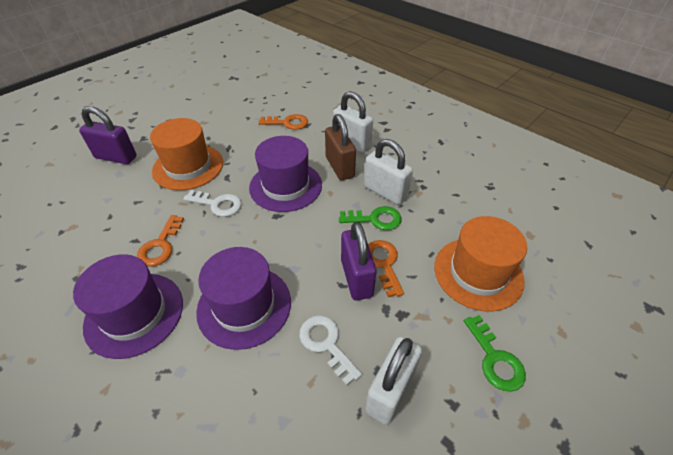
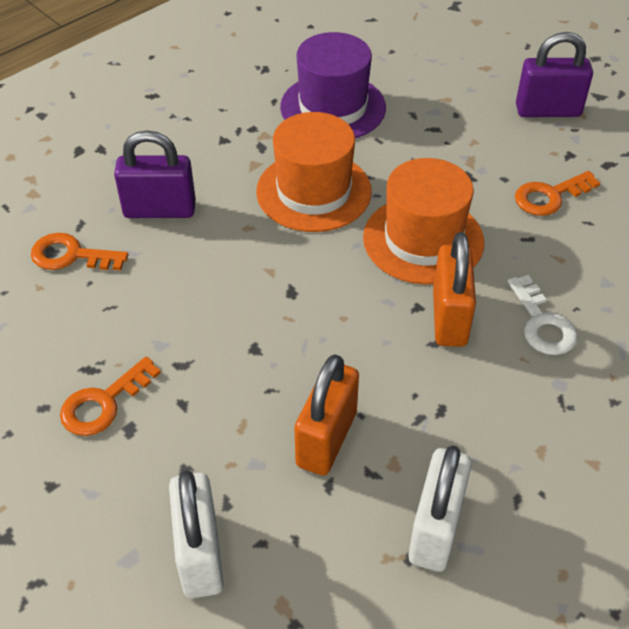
brown padlock: 1 -> 0
green key: 2 -> 0
orange padlock: 0 -> 2
purple hat: 3 -> 1
white key: 2 -> 1
white padlock: 3 -> 2

